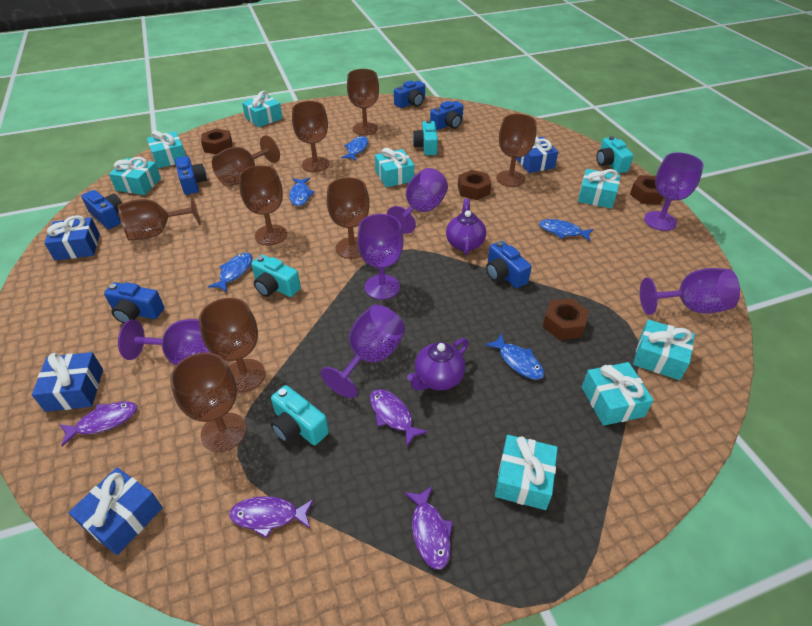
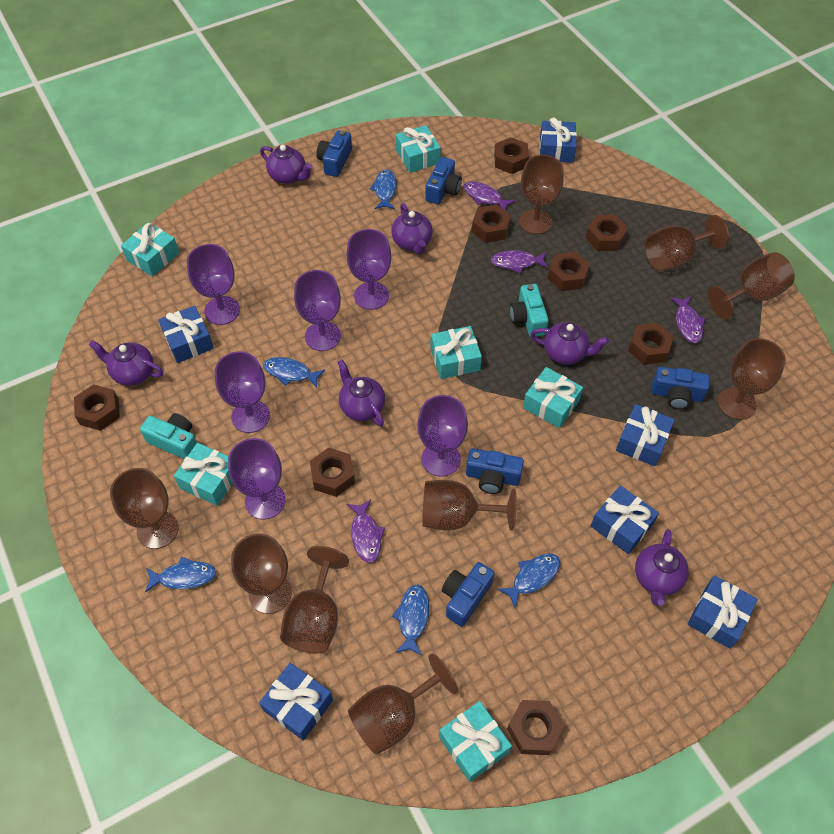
blue camera: 6 -> 5
blue gift: 4 -> 6
brown nut: 4 -> 8
purple teapot: 2 -> 6
turquoise camera: 4 -> 2
turquoise gift: 8 -> 6

